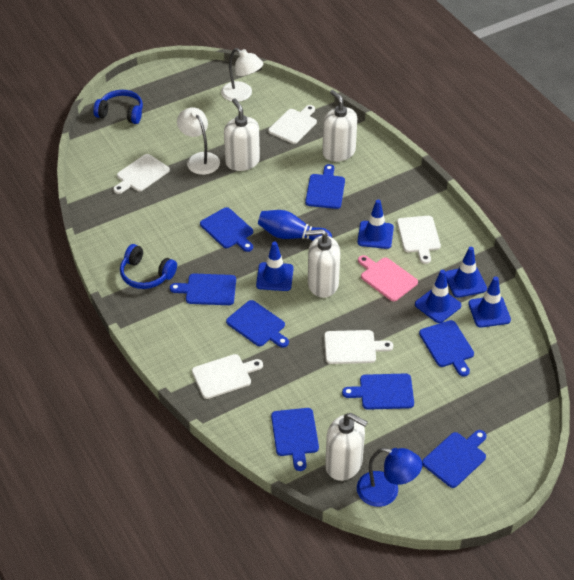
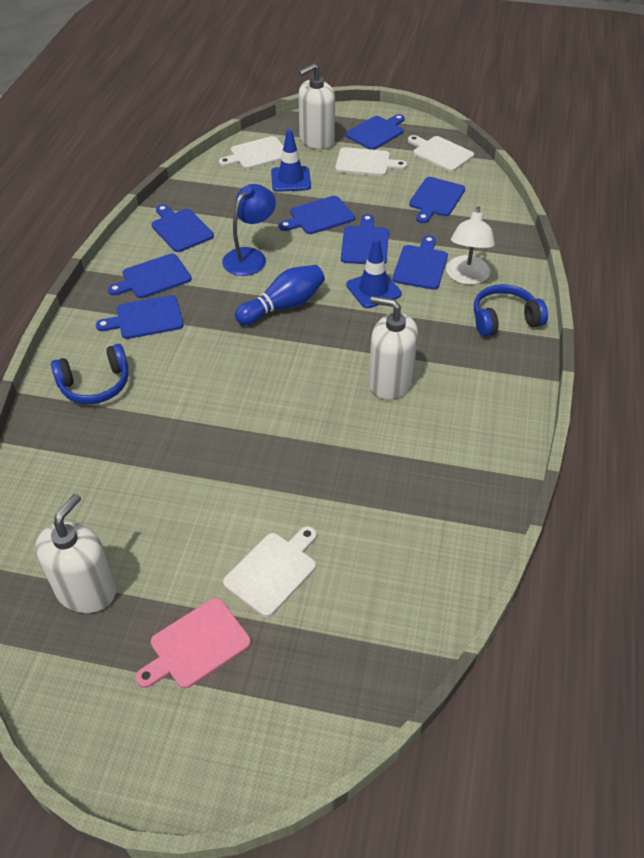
blue traffic cone: 5 -> 2
white cutting board: 5 -> 4
white lamp: 2 -> 1
white soap dispenser: 4 -> 3

